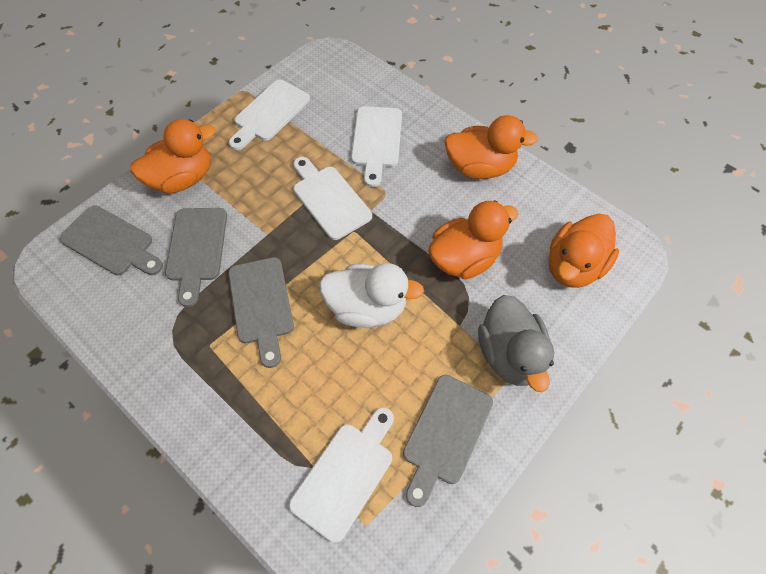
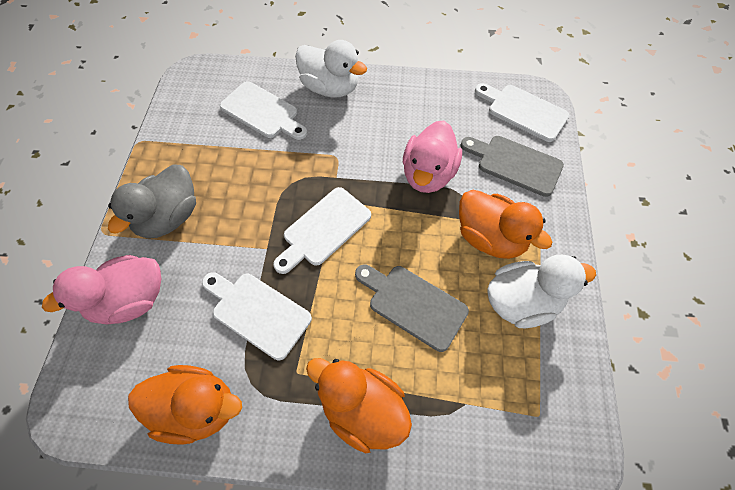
grey cutting board: 4 -> 2
orange duck: 4 -> 3
pink duck: 0 -> 2
white duck: 1 -> 2

